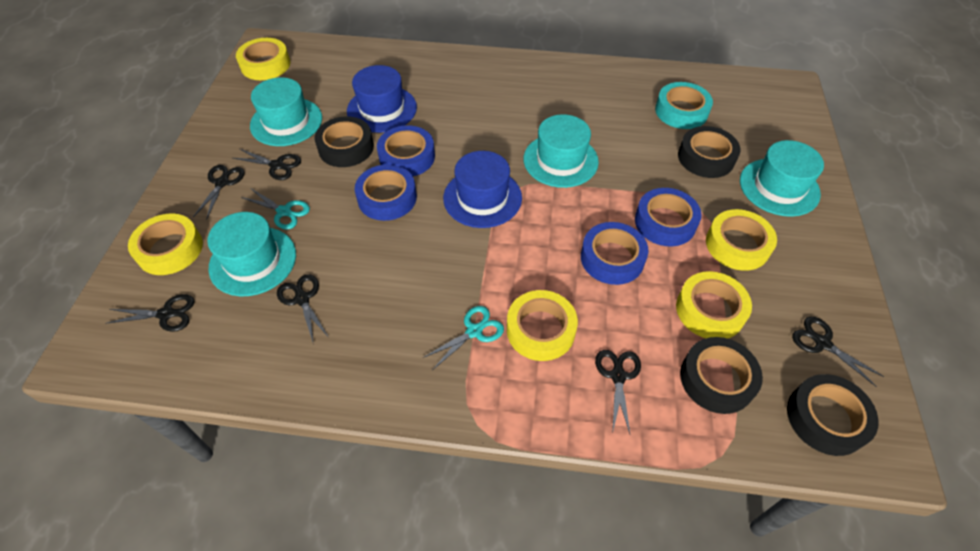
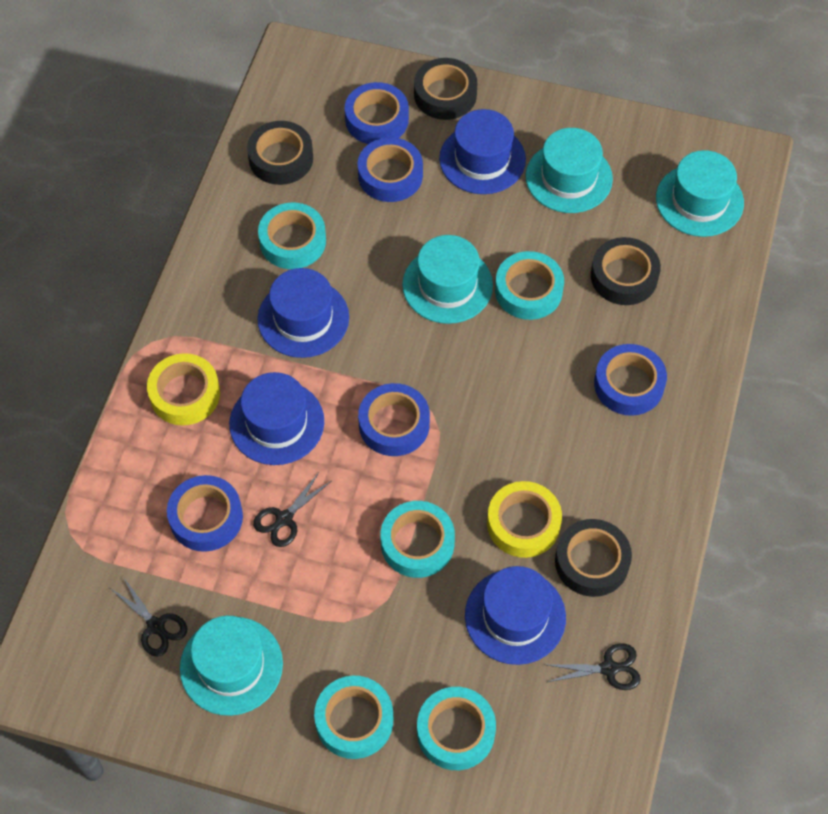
black scissors: 6 -> 3
blue hat: 2 -> 4
blue tape: 4 -> 5
turquoise scissors: 2 -> 0
turquoise tape: 1 -> 5
yellow tape: 5 -> 2

